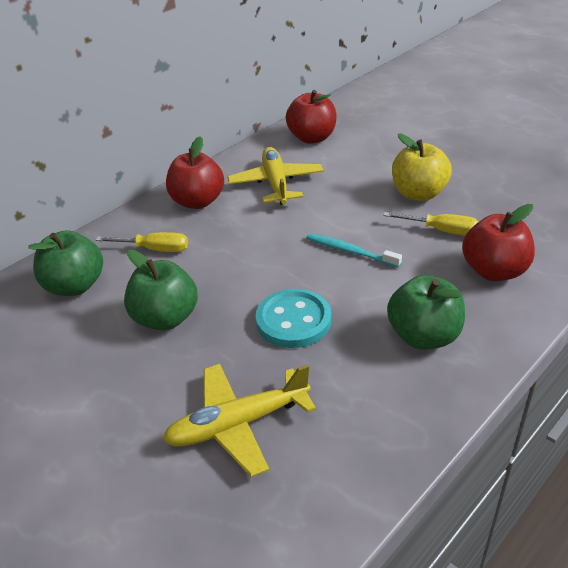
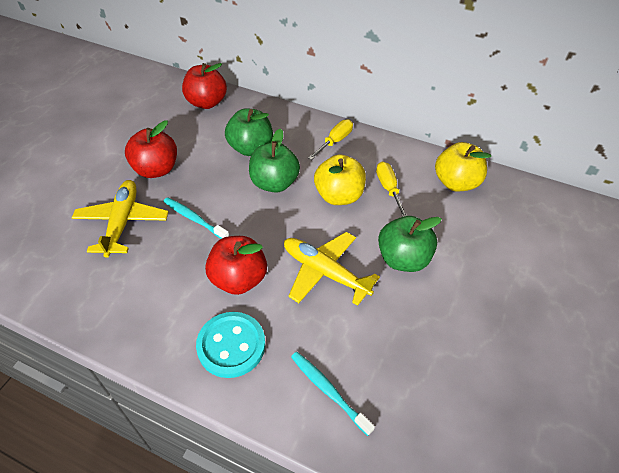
turquoise toothbrush: 1 -> 2
yellow apple: 1 -> 2

